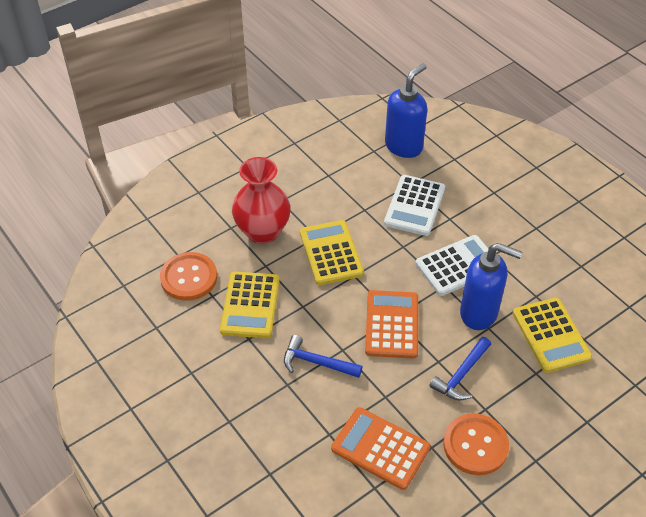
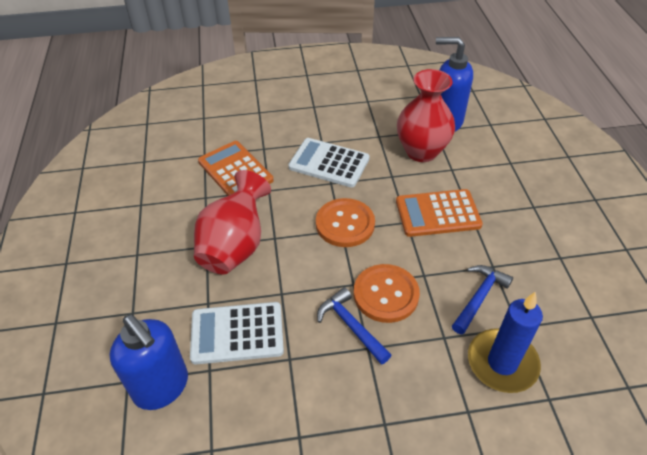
blue candle: 0 -> 1
red vase: 1 -> 2
yellow calculator: 3 -> 0

